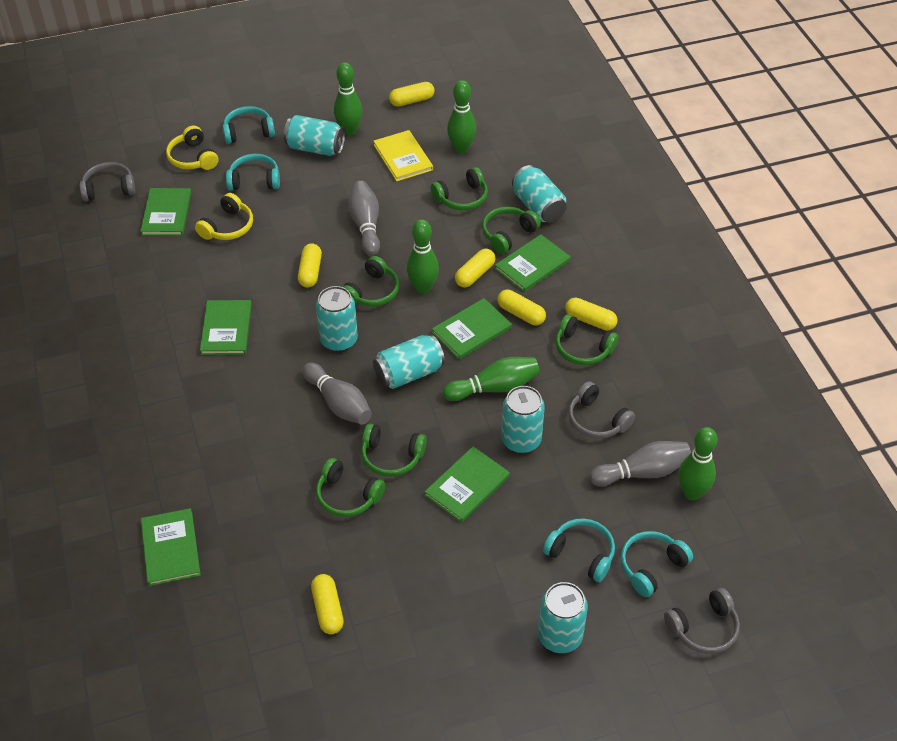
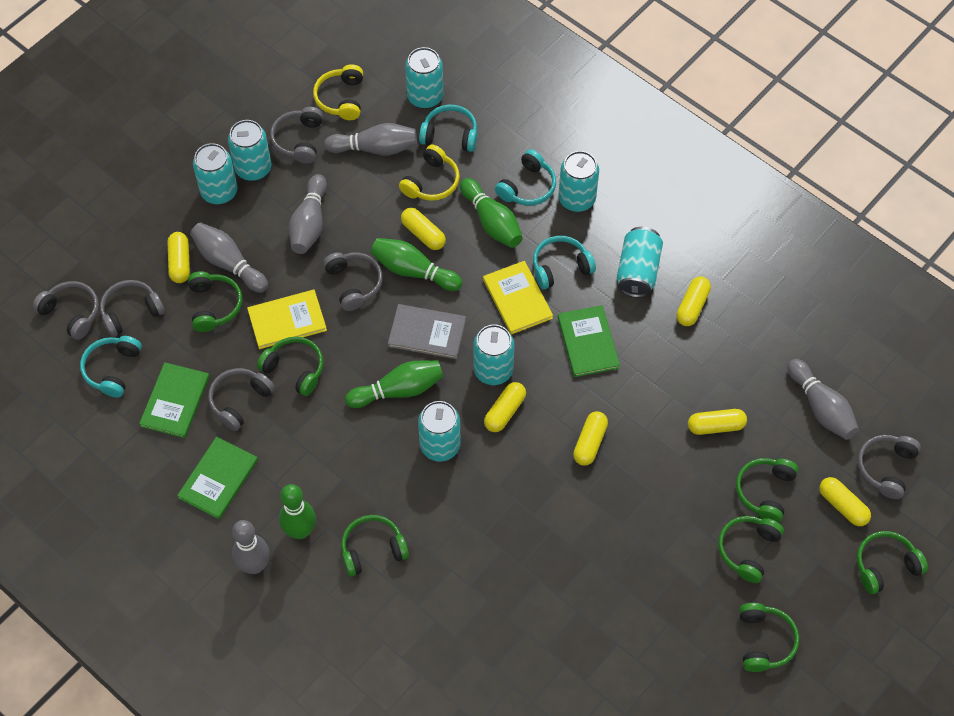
green book: 6 -> 3
green bowling pin: 5 -> 4
green headphones: 6 -> 7
grey book: 0 -> 1
grey bowling pin: 3 -> 5
grey headphones: 3 -> 6
turquoise can: 6 -> 7
yellow book: 1 -> 2
yellow capsule: 6 -> 7

